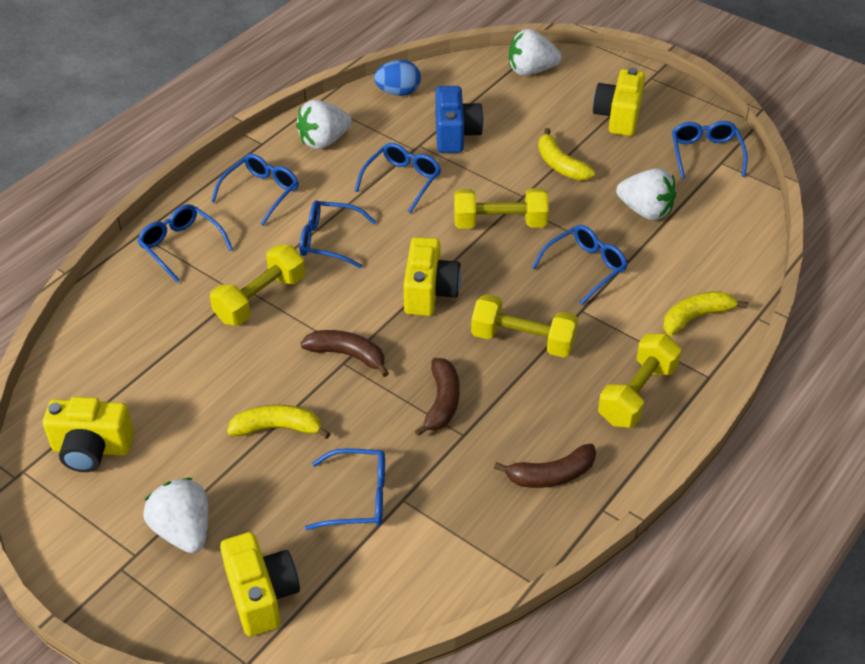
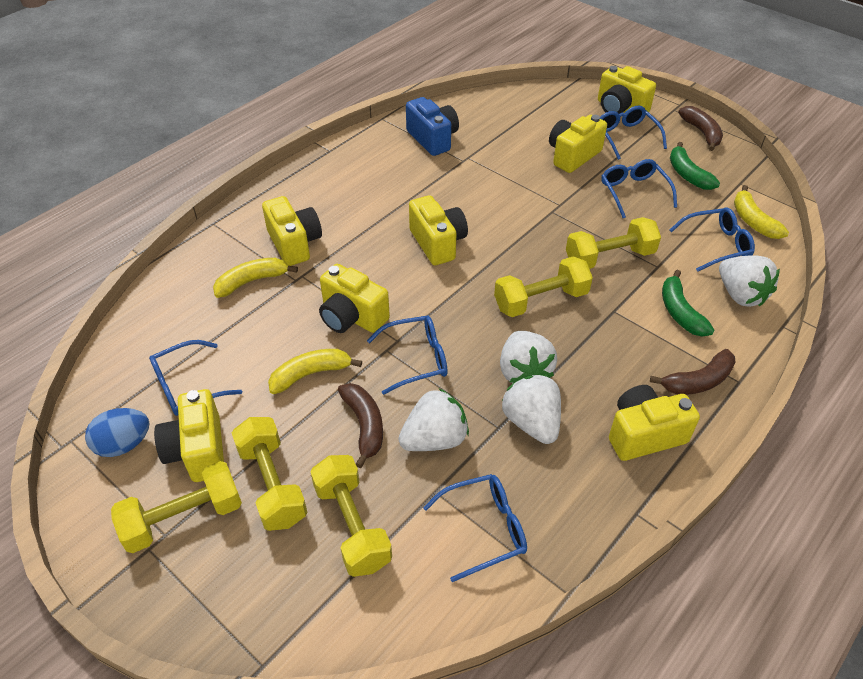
blue glasses: 7 -> 6
green banana: 0 -> 2
yellow camera: 4 -> 7
yellow dumbbell: 4 -> 5

